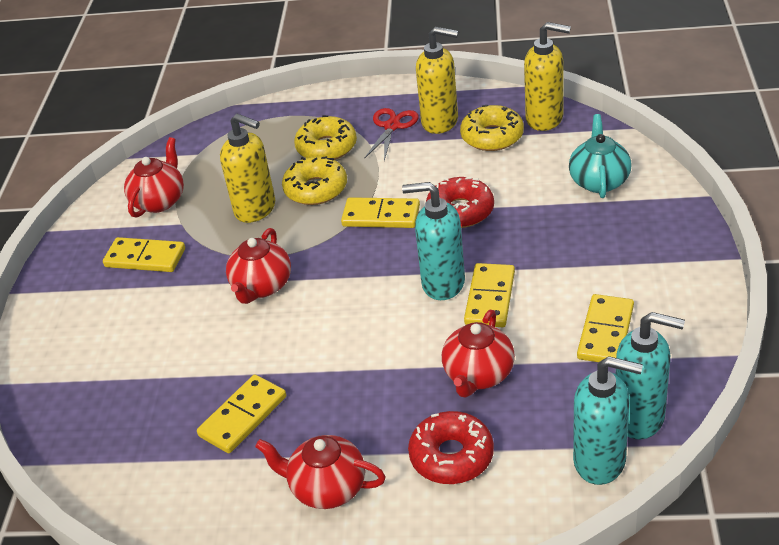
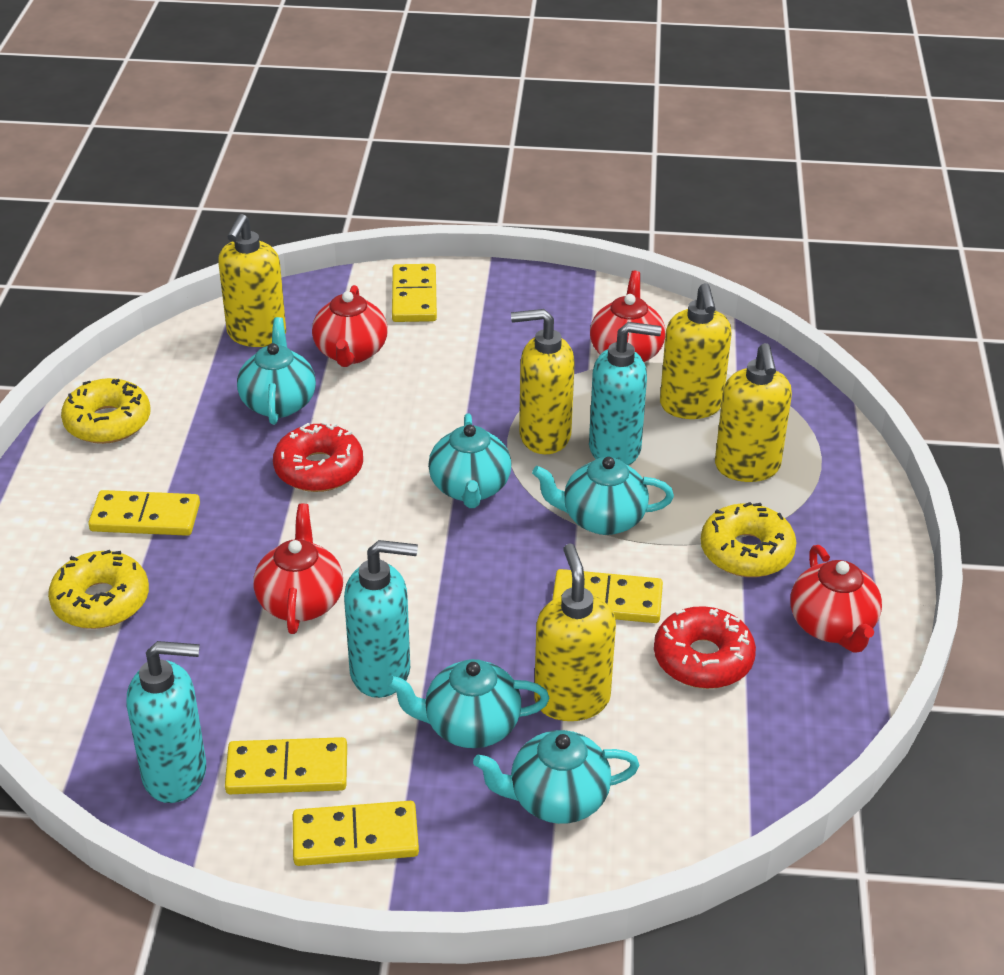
red scissors: 1 -> 0
turquoise teapot: 1 -> 5
yellow soap dispenser: 3 -> 5

